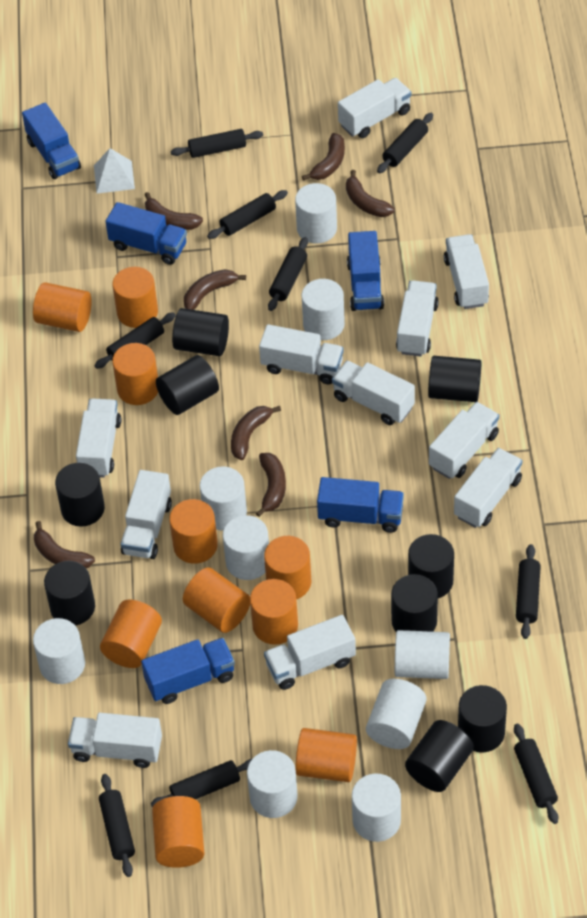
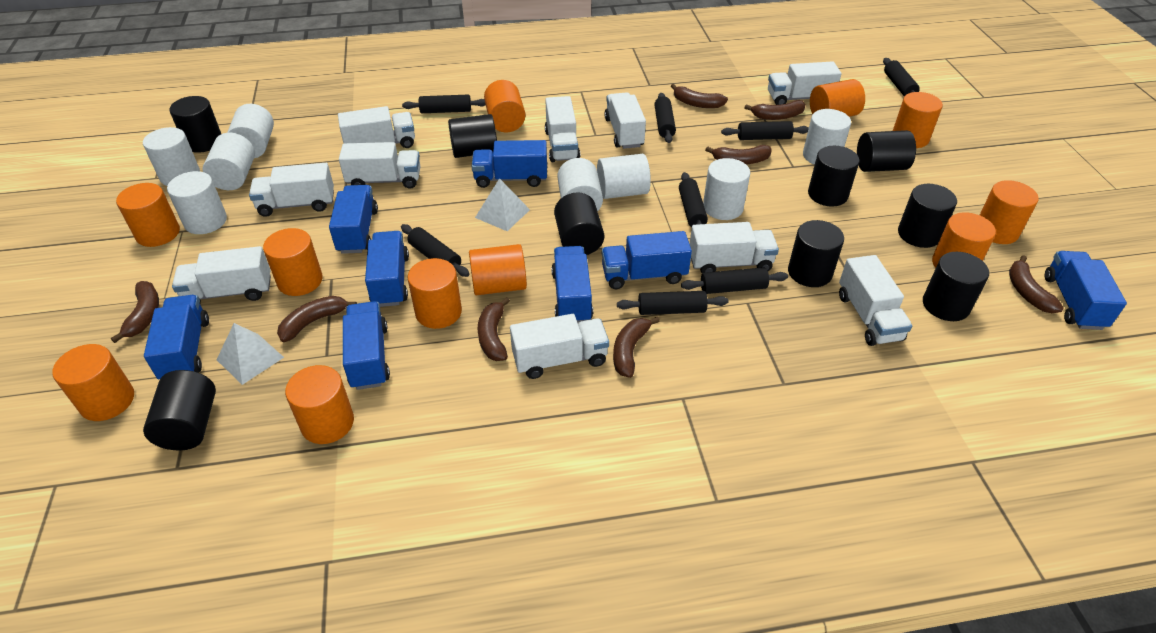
black rolling pin: 9 -> 8
blue truck: 5 -> 8
brown banana: 7 -> 8
orange cylinder: 10 -> 11
white cylinder: 9 -> 8
white pyramid: 1 -> 2
white truck: 11 -> 10

